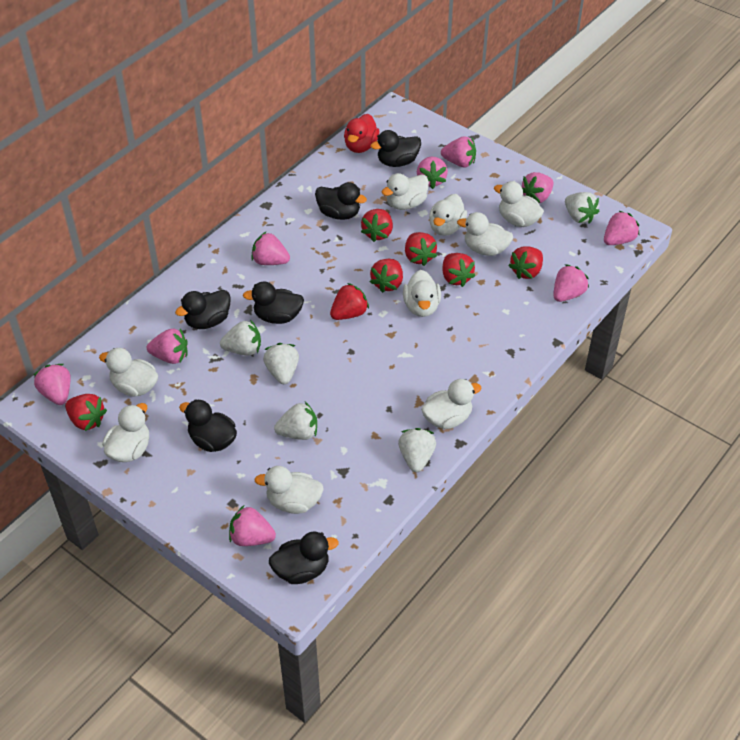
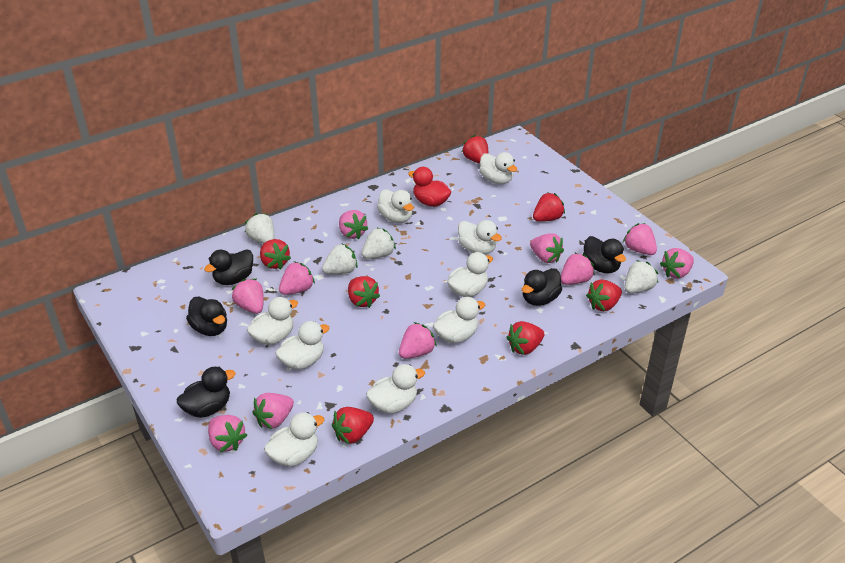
black duck: 6 -> 5
pink strawberry: 9 -> 10
white strawberry: 5 -> 4

